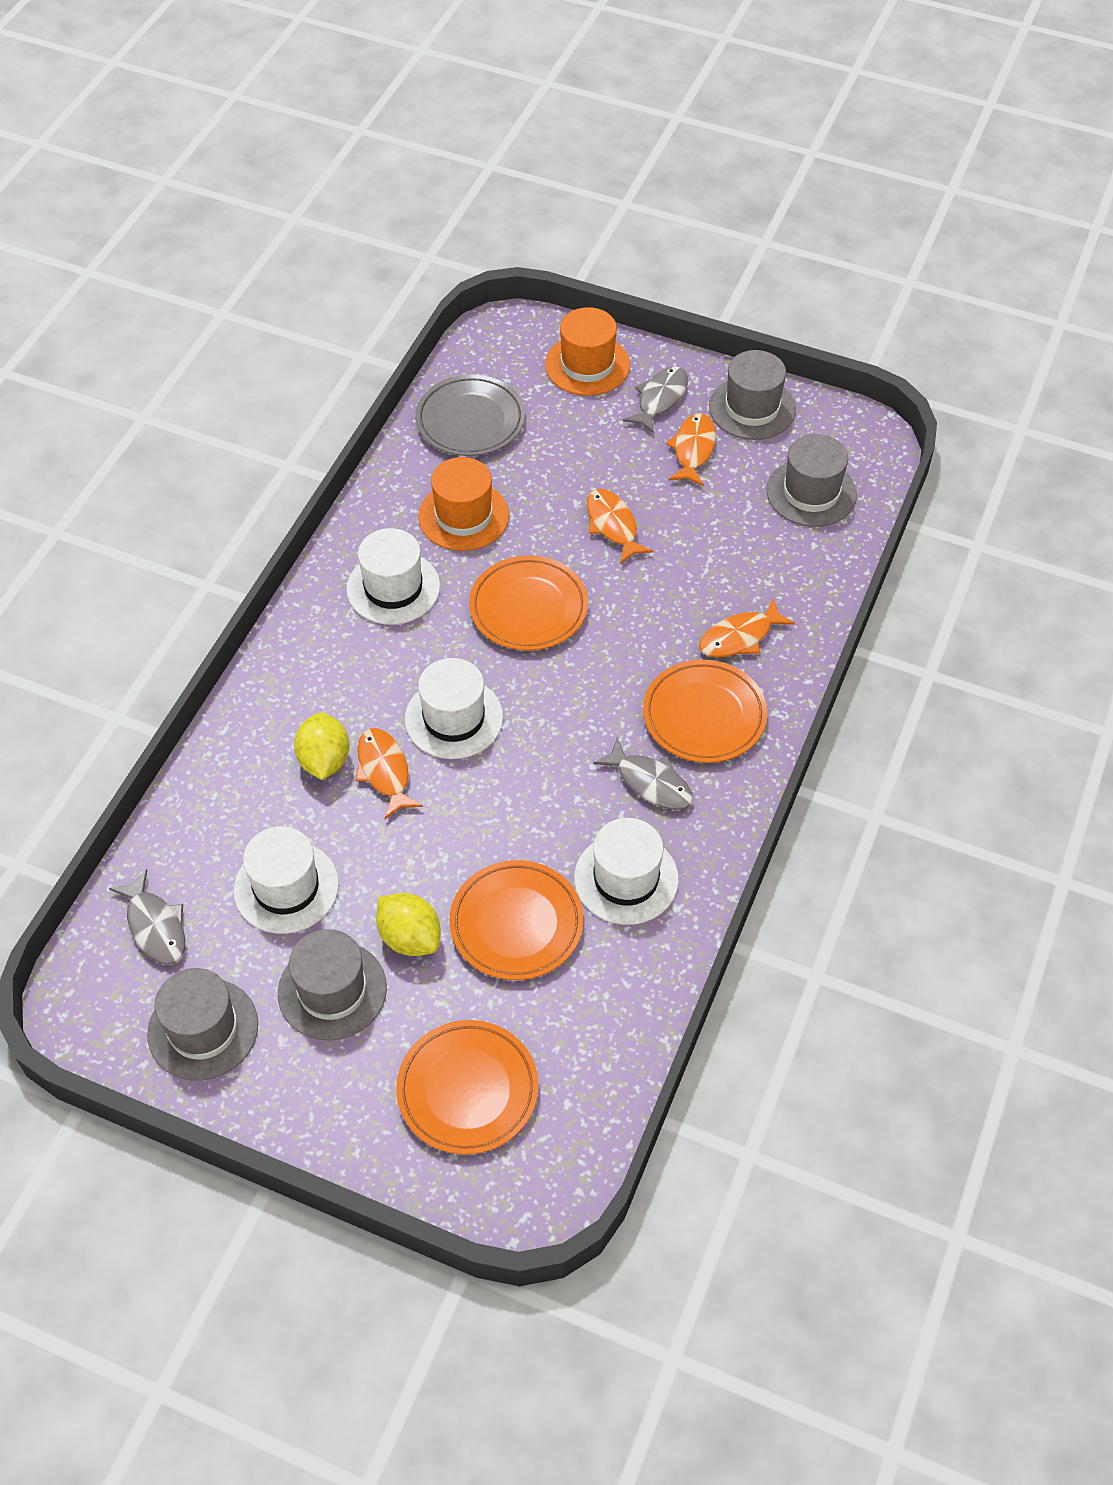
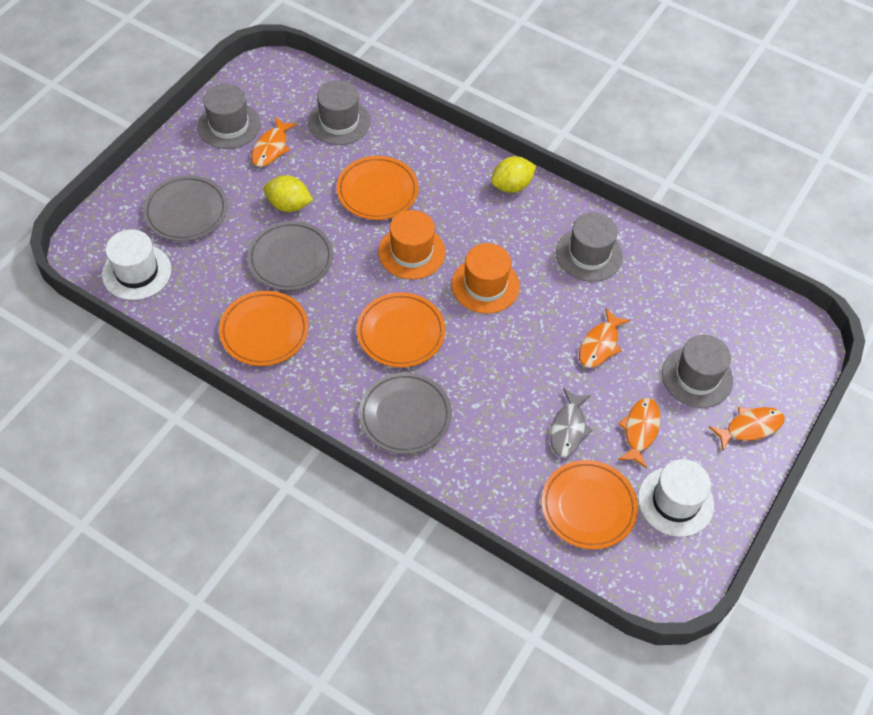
grey fish: 3 -> 1
grey plate: 1 -> 3
white hat: 4 -> 2

